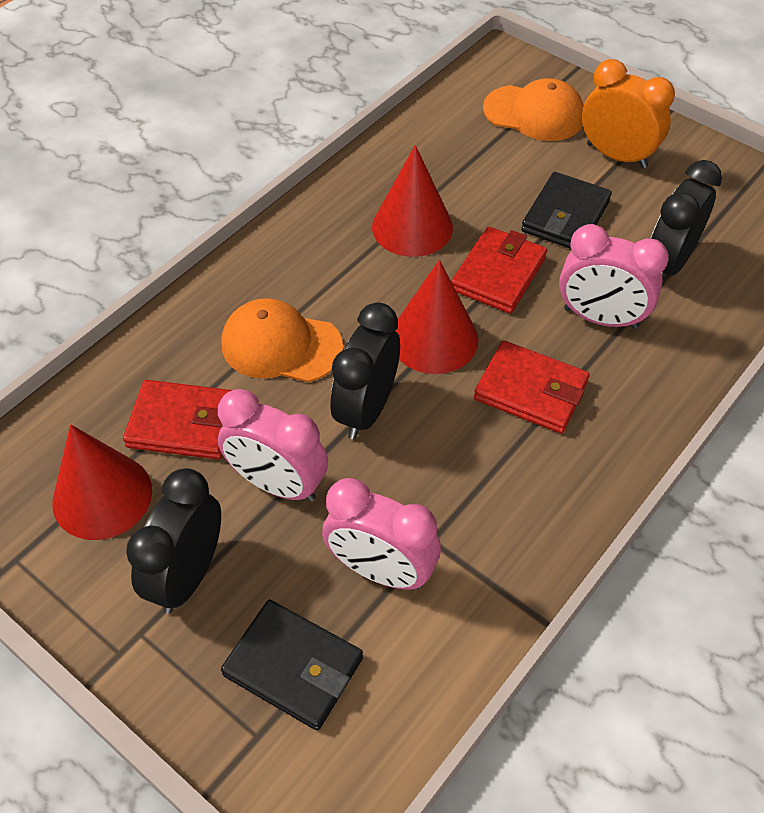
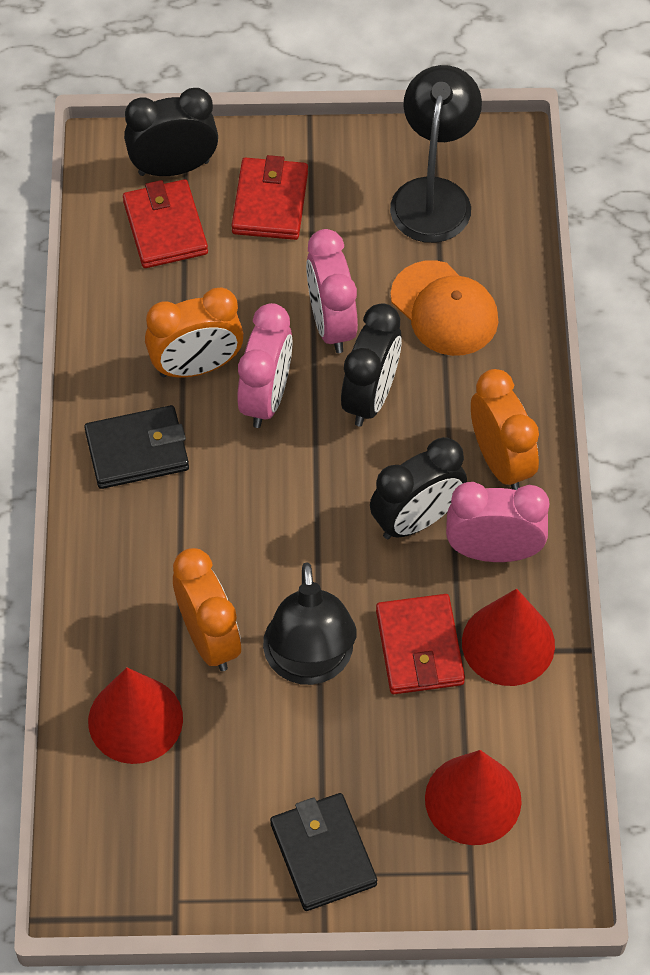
black lamp: 0 -> 2
orange cap: 2 -> 1
orange clock: 1 -> 3

